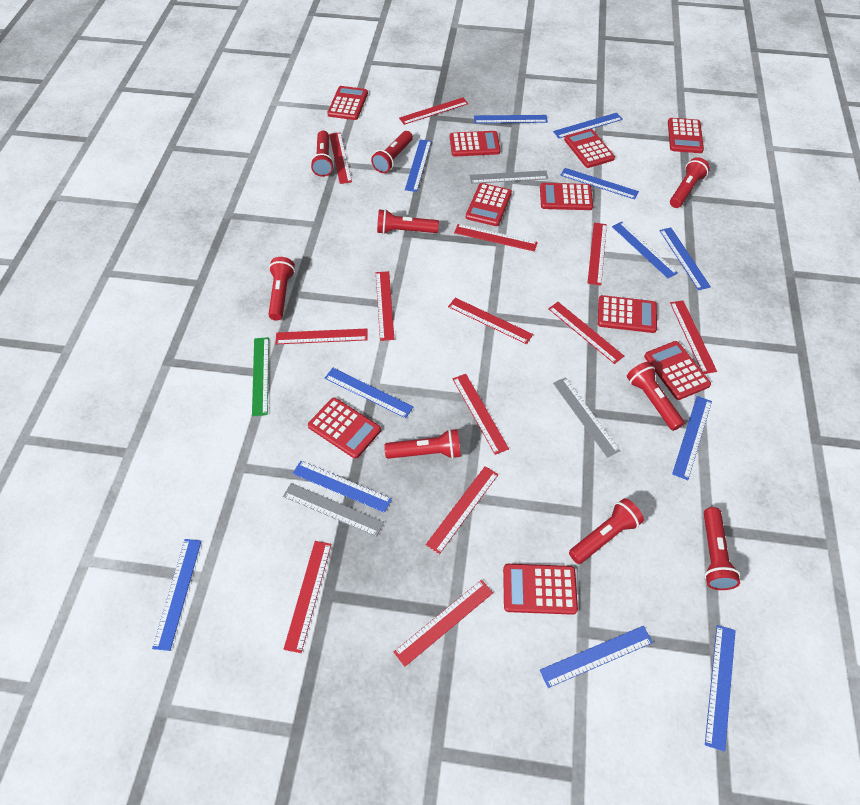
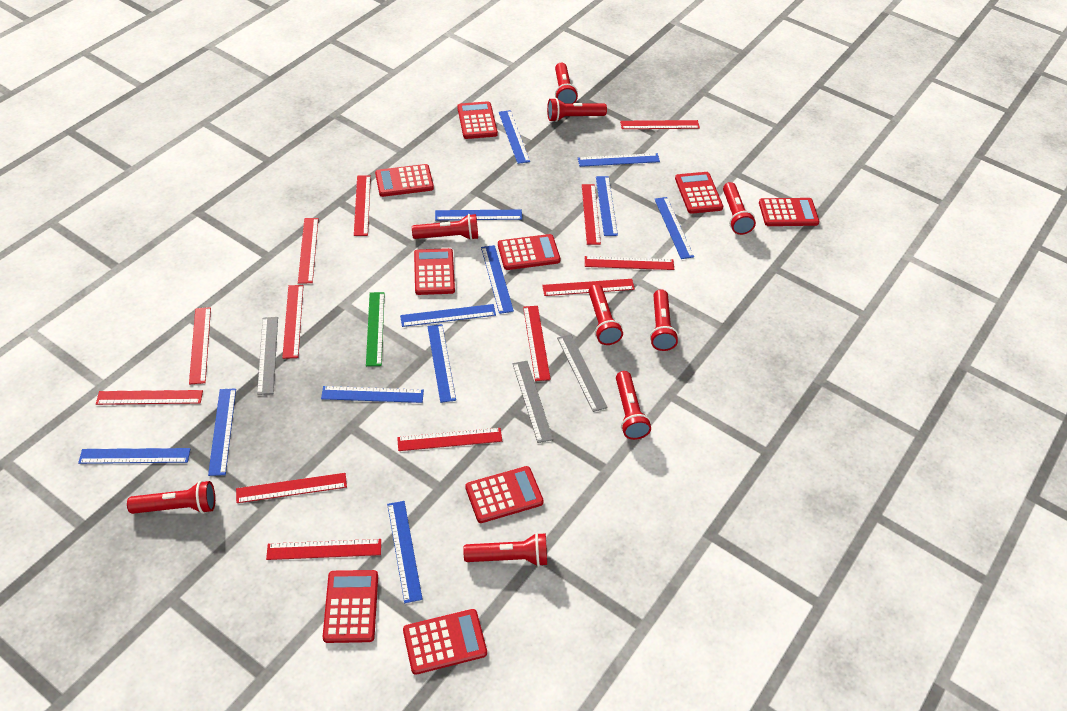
red calculator: 10 -> 9

